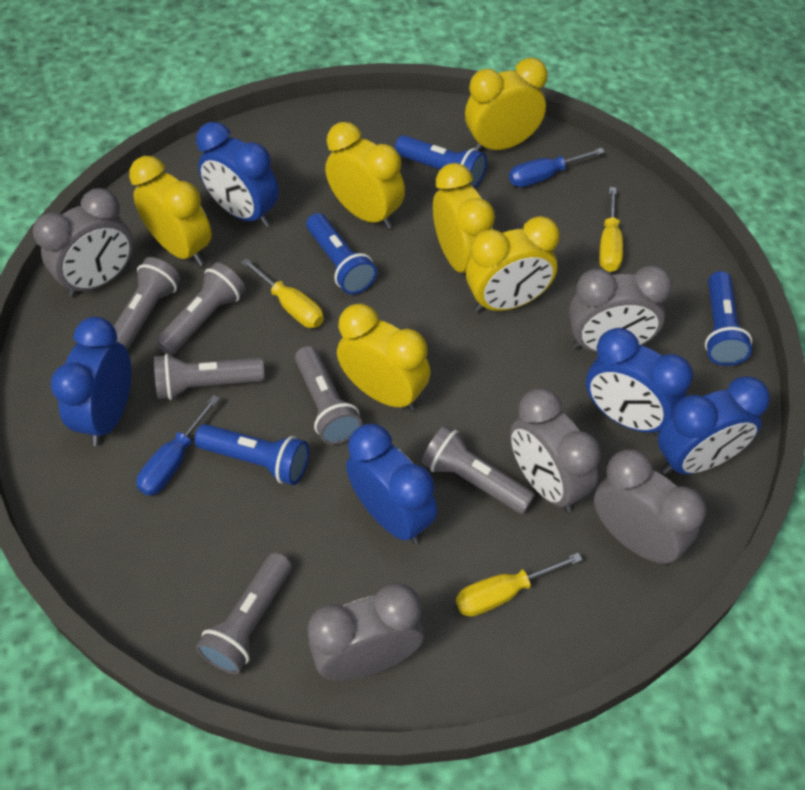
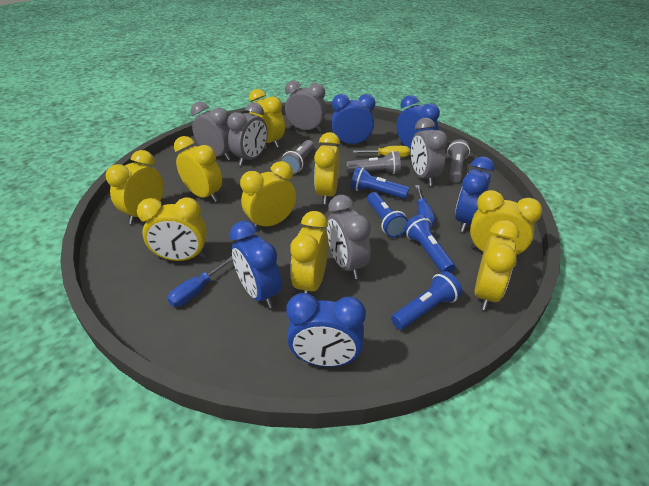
grey flashlight: 6 -> 3
yellow clock: 6 -> 9
yellow screwdriver: 3 -> 1

